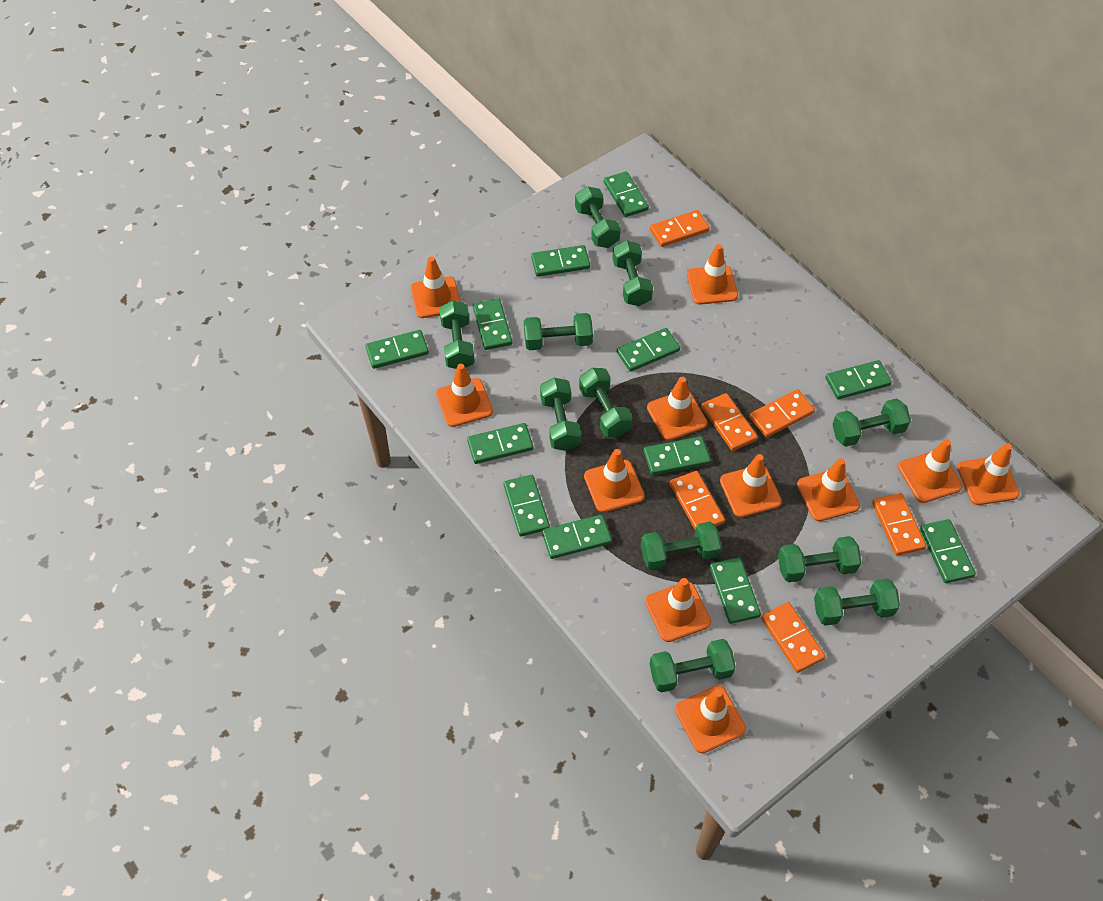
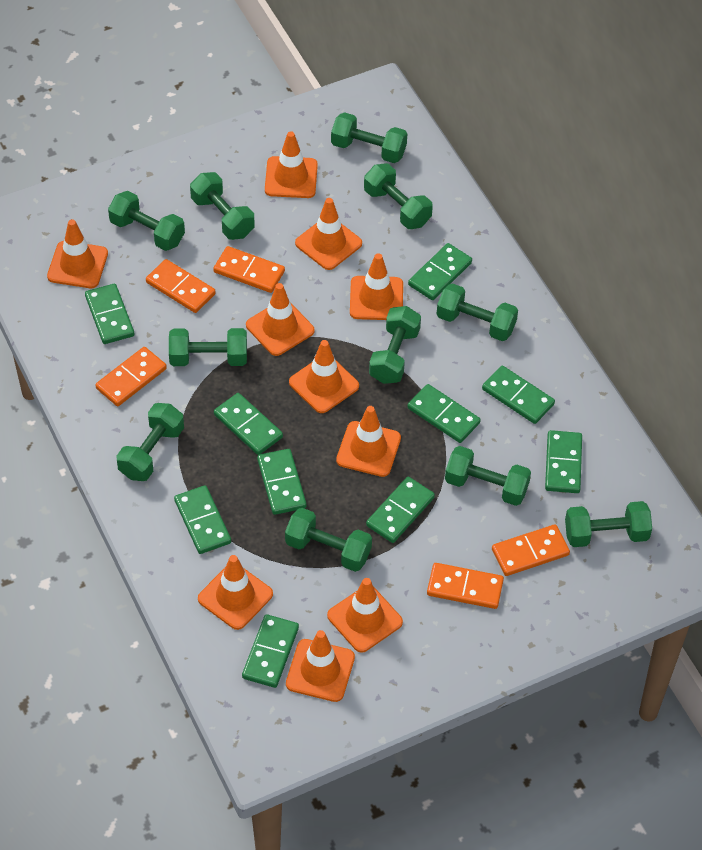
green domino: 12 -> 10
orange domino: 6 -> 5
orange traffic cone: 11 -> 10

